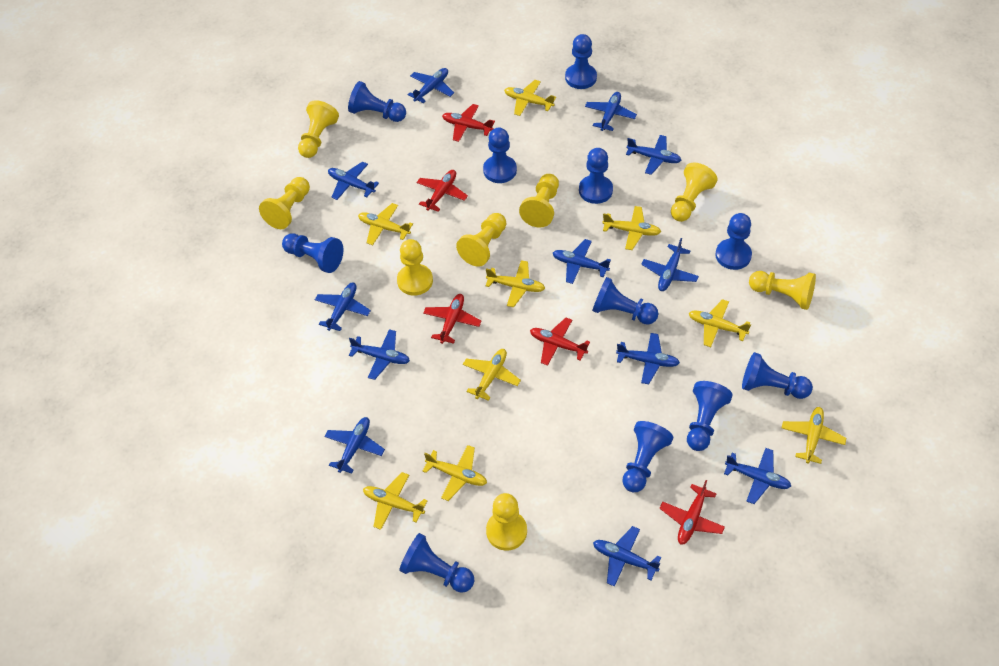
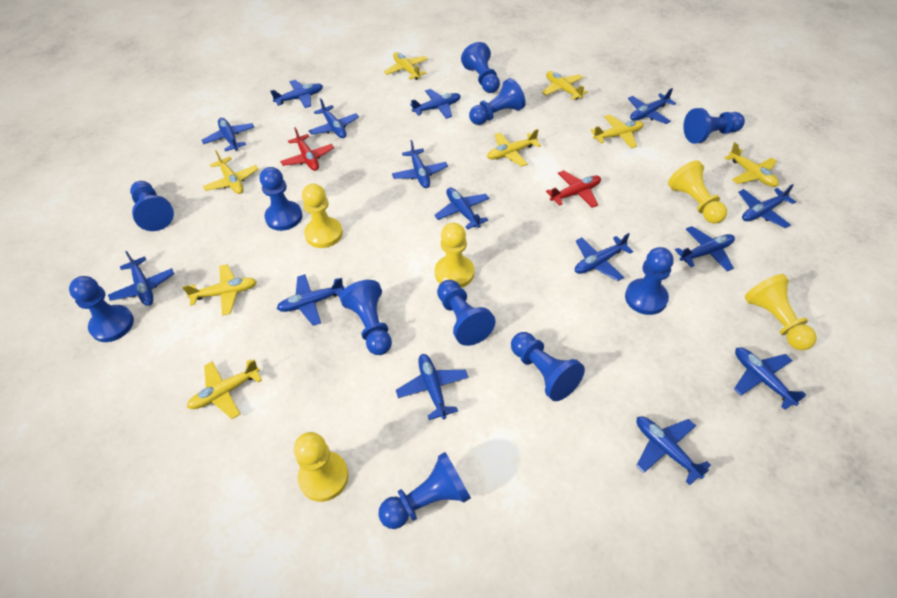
blue plane: 12 -> 15
red plane: 5 -> 2
yellow pawn: 8 -> 5
yellow plane: 9 -> 8

